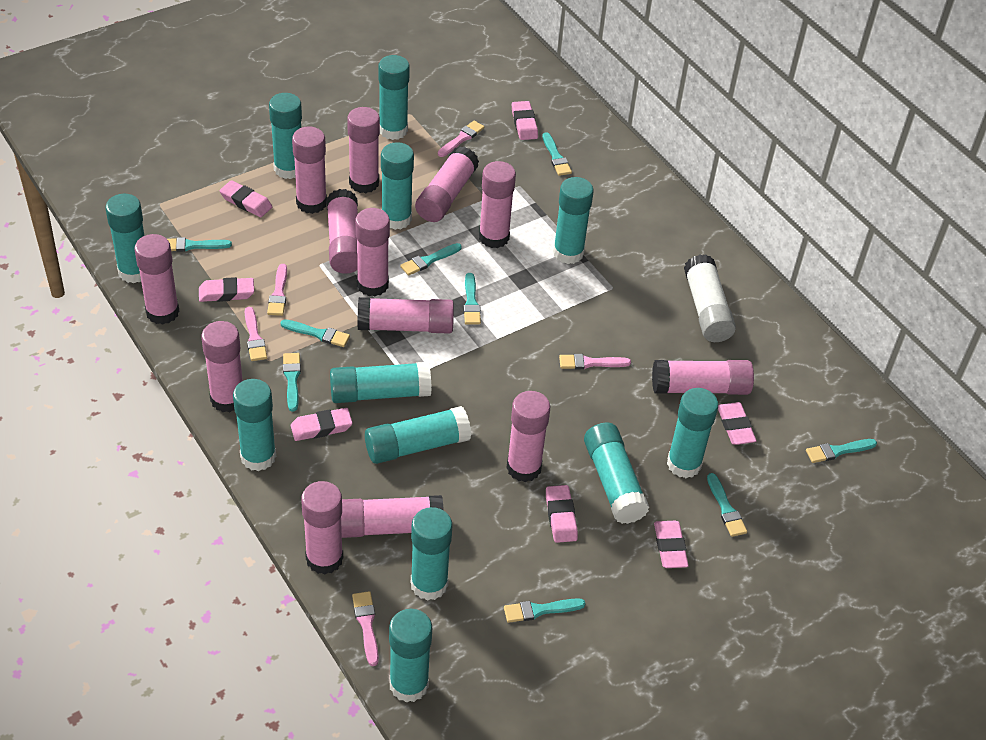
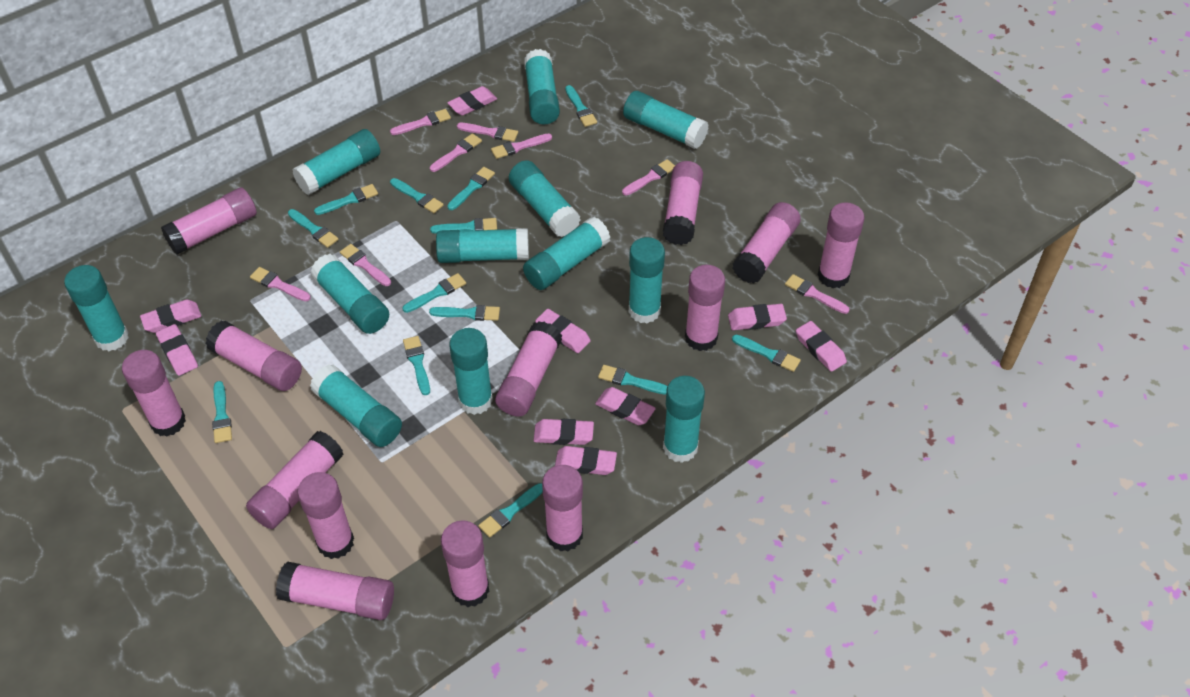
pink brush: 5 -> 8
pink eraser: 7 -> 9
turquoise brush: 9 -> 13
white glue stick: 1 -> 0

